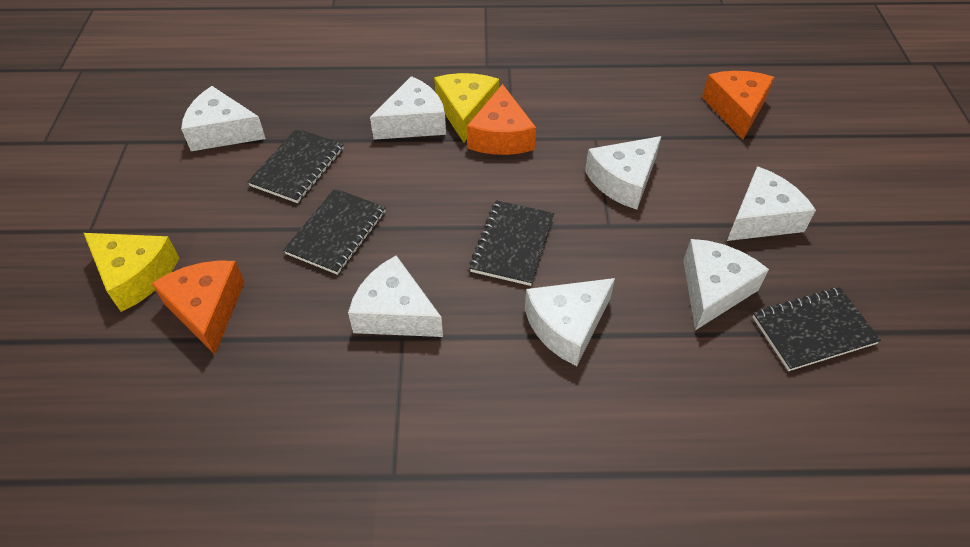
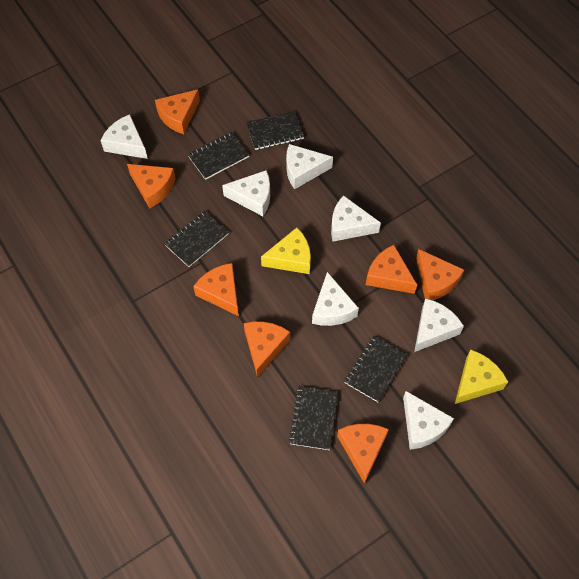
black notebook: 4 -> 5
orange cheese: 3 -> 7

